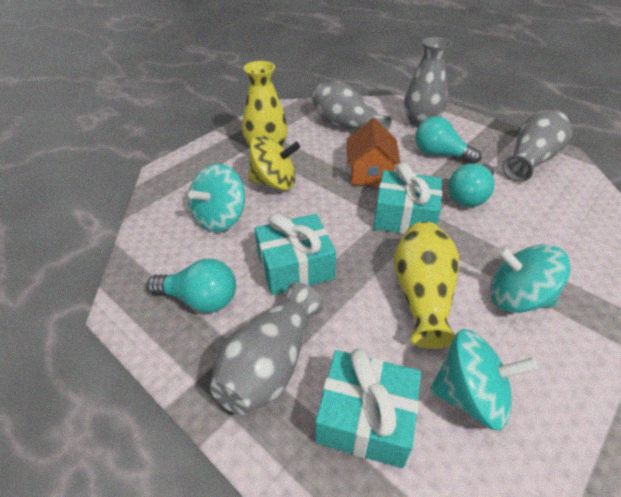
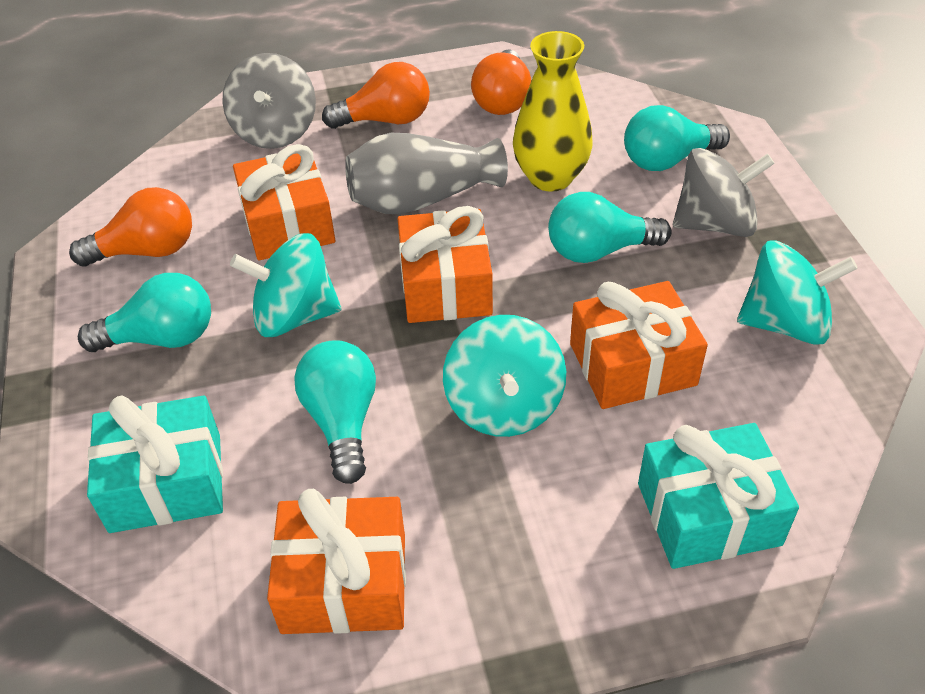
grey spinning top: 0 -> 2
grey vase: 4 -> 1
orange gift: 0 -> 4
orange house: 1 -> 0
orange light bulb: 0 -> 3
turquoise gift: 3 -> 2
turquoise light bulb: 3 -> 4
yellow spinning top: 1 -> 0
yellow vase: 2 -> 1

